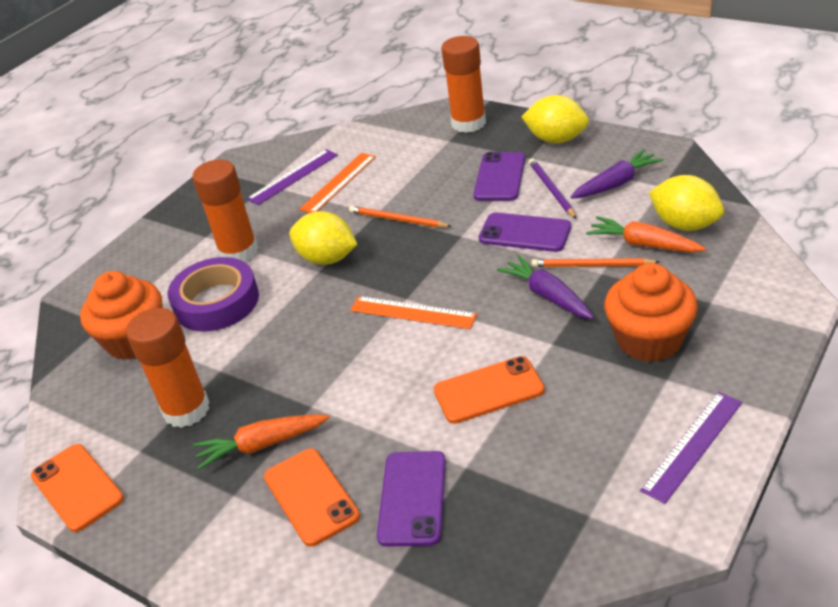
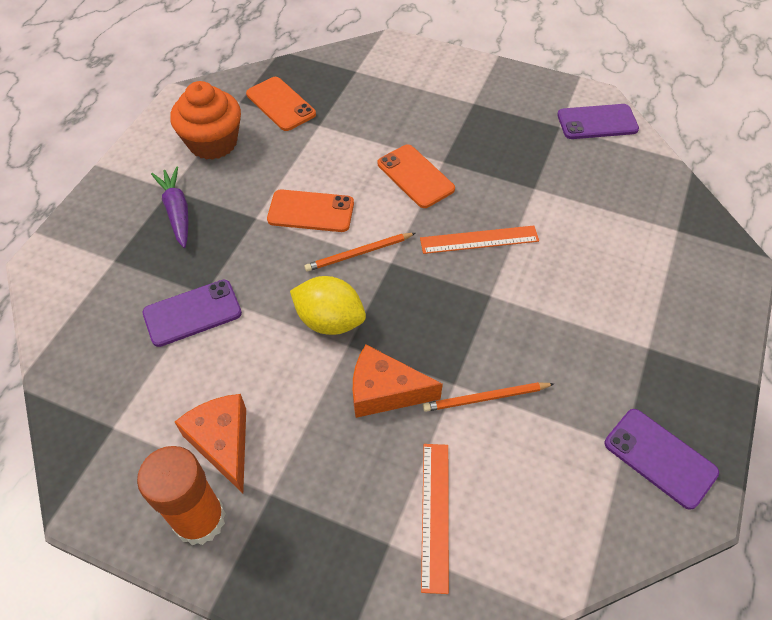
orange carrot: 2 -> 0
orange cheese: 0 -> 2
orange cupcake: 2 -> 1
orange glue stick: 3 -> 1
purple carrot: 2 -> 1
purple pencil: 1 -> 0
purple ruler: 2 -> 0
purple tape: 1 -> 0
yellow lemon: 3 -> 1

